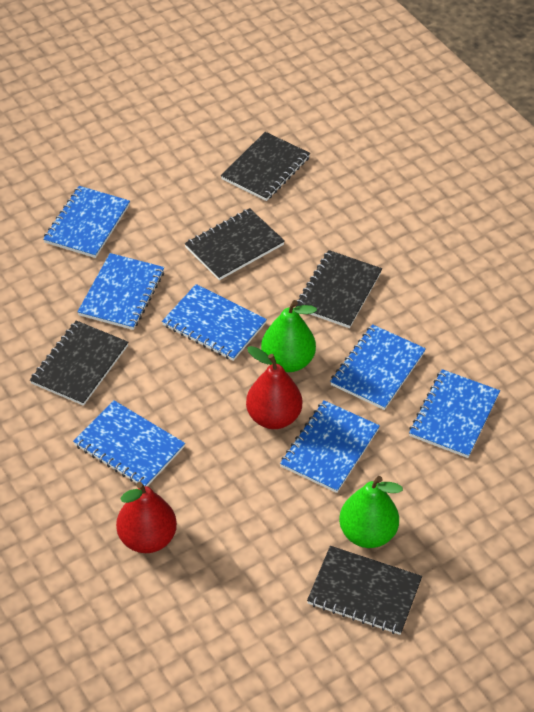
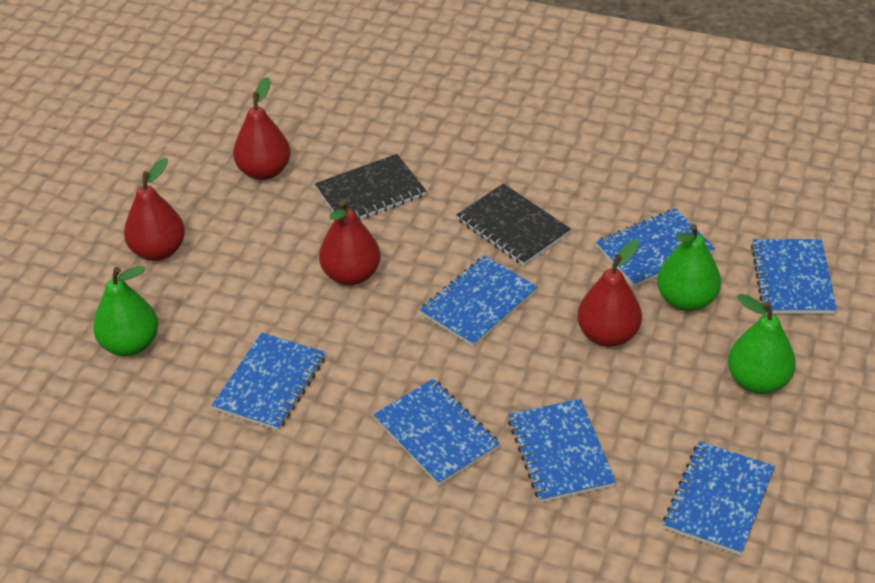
black notebook: 5 -> 2
green pear: 2 -> 3
red pear: 2 -> 4

